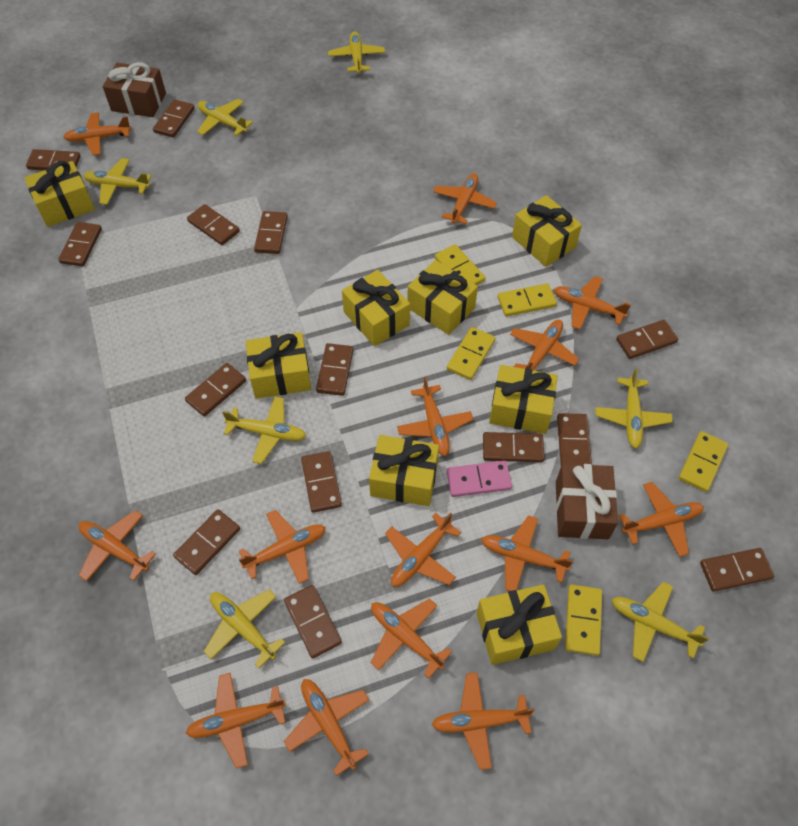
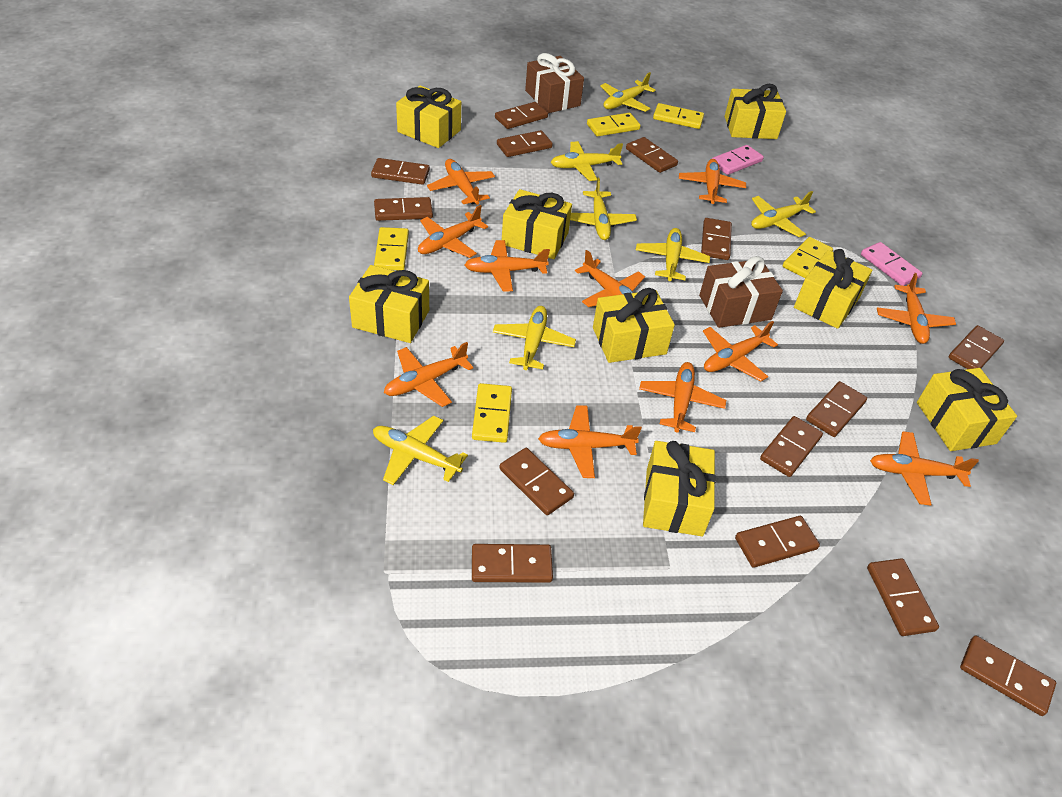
orange plane: 14 -> 11
pink domino: 1 -> 2

